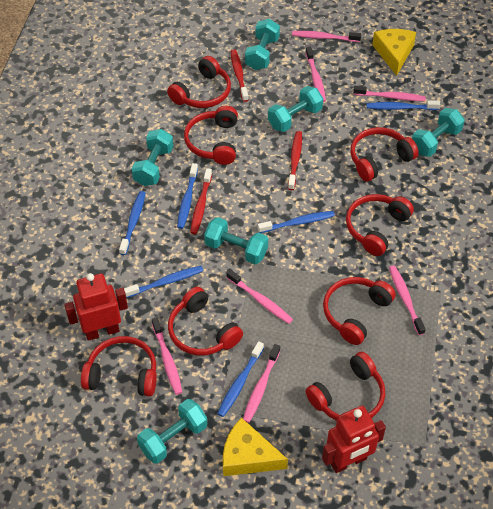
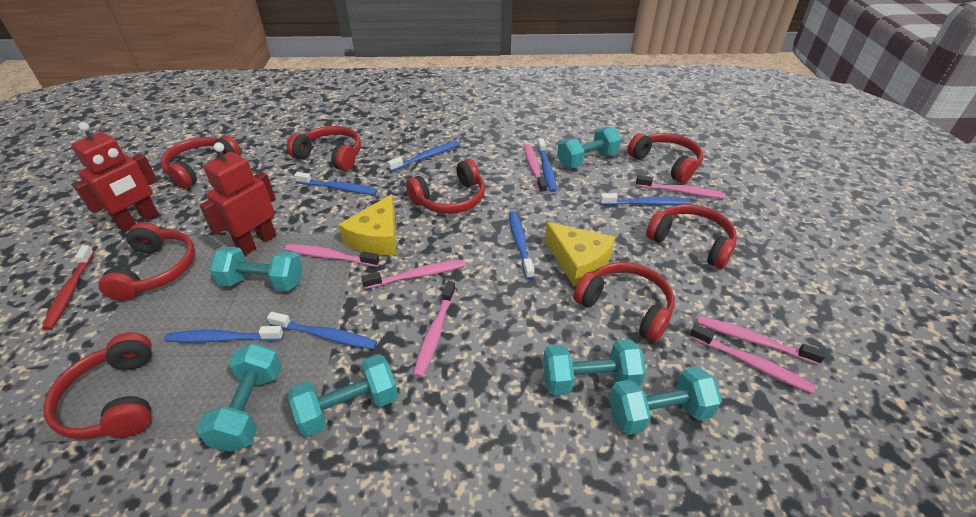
blue toothbrush: 6 -> 7
red toothbrush: 3 -> 1

